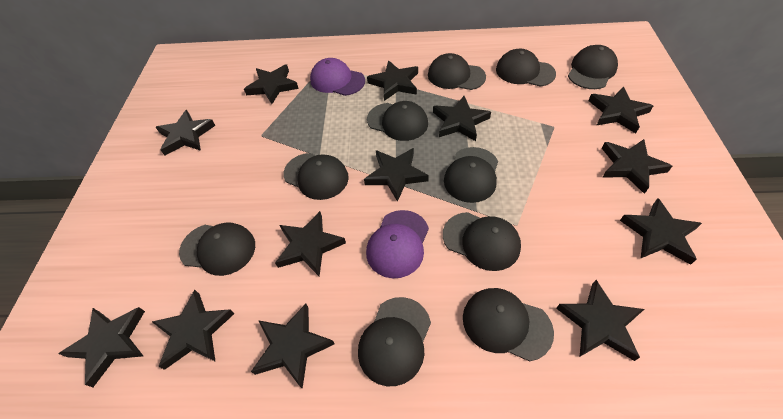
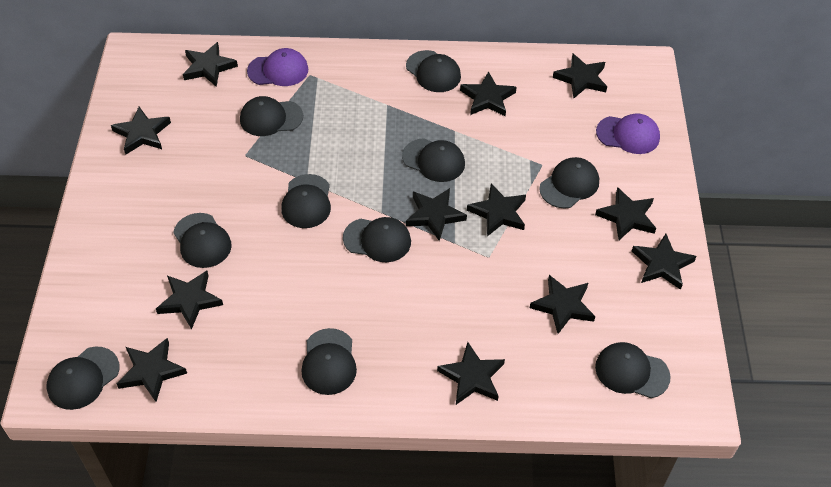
black star: 13 -> 12

